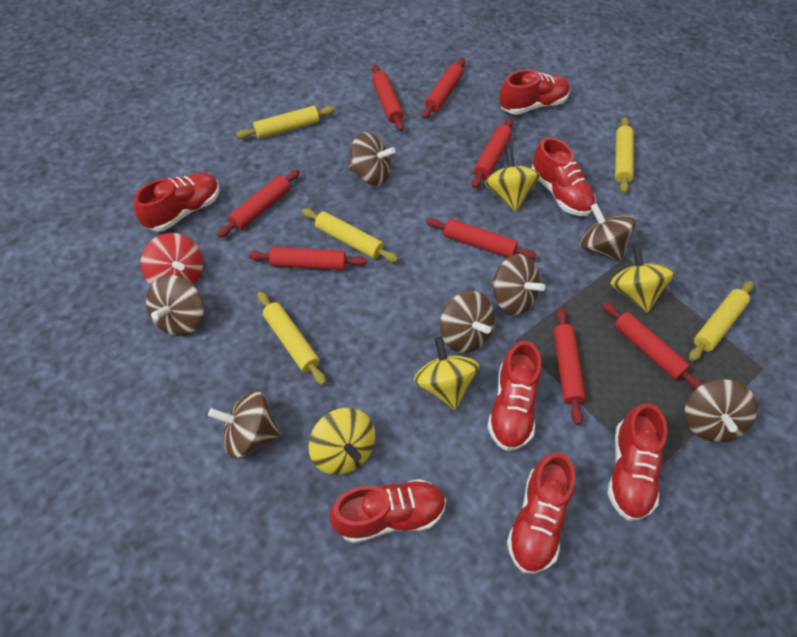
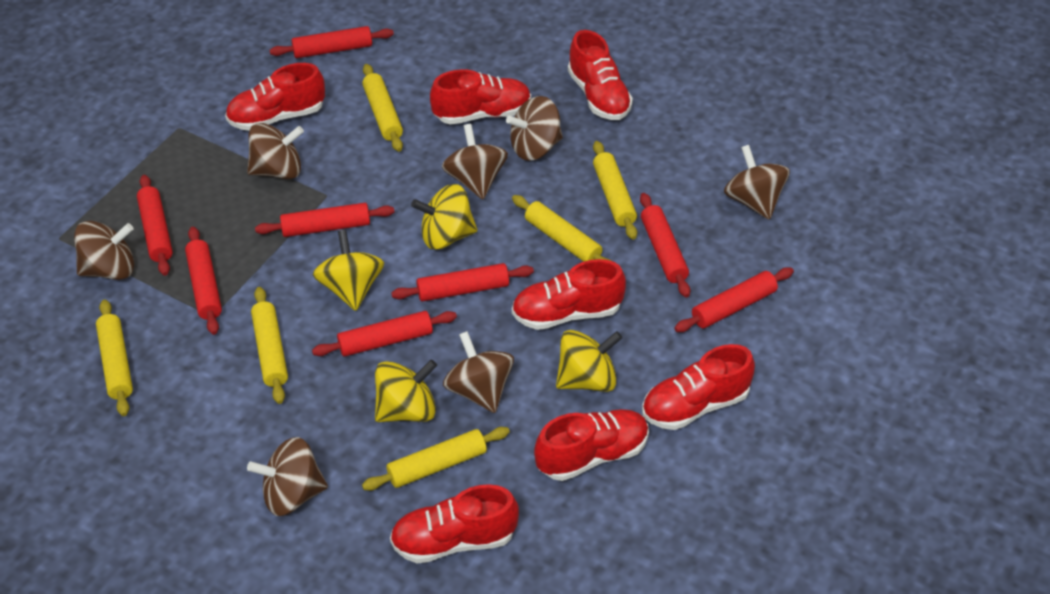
red spinning top: 1 -> 0
yellow rolling pin: 5 -> 6

